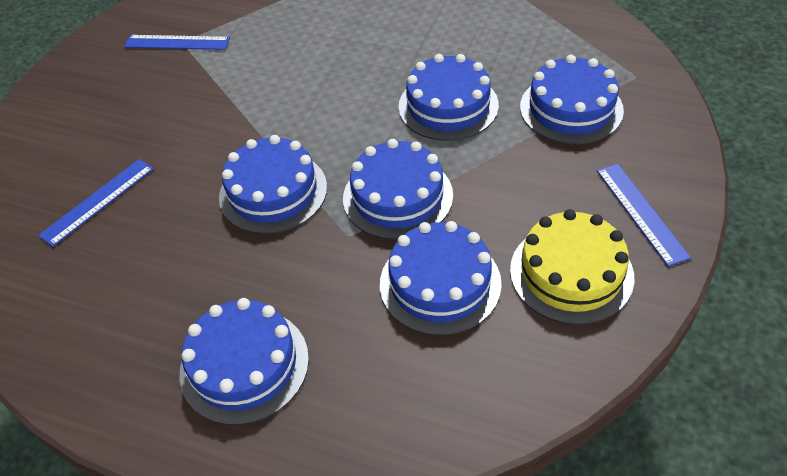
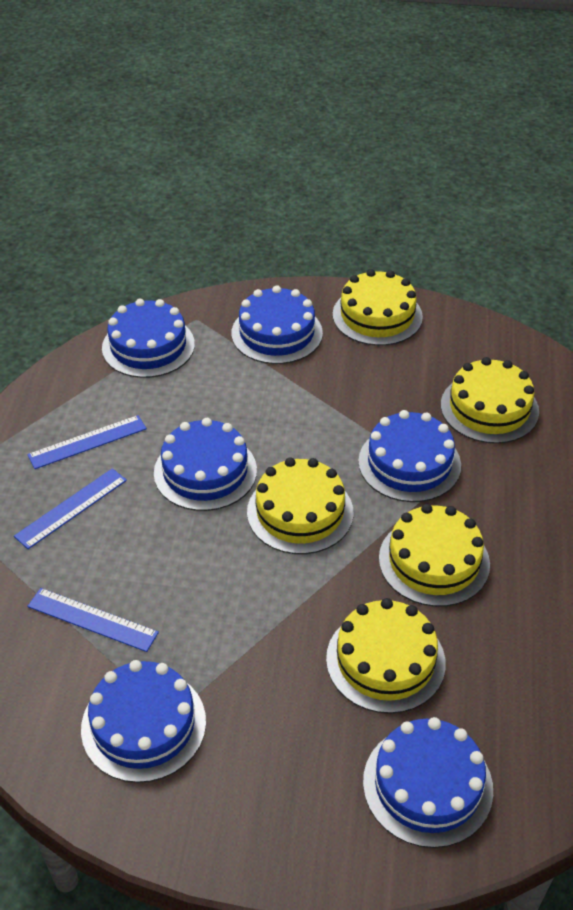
yellow cake: 1 -> 5

